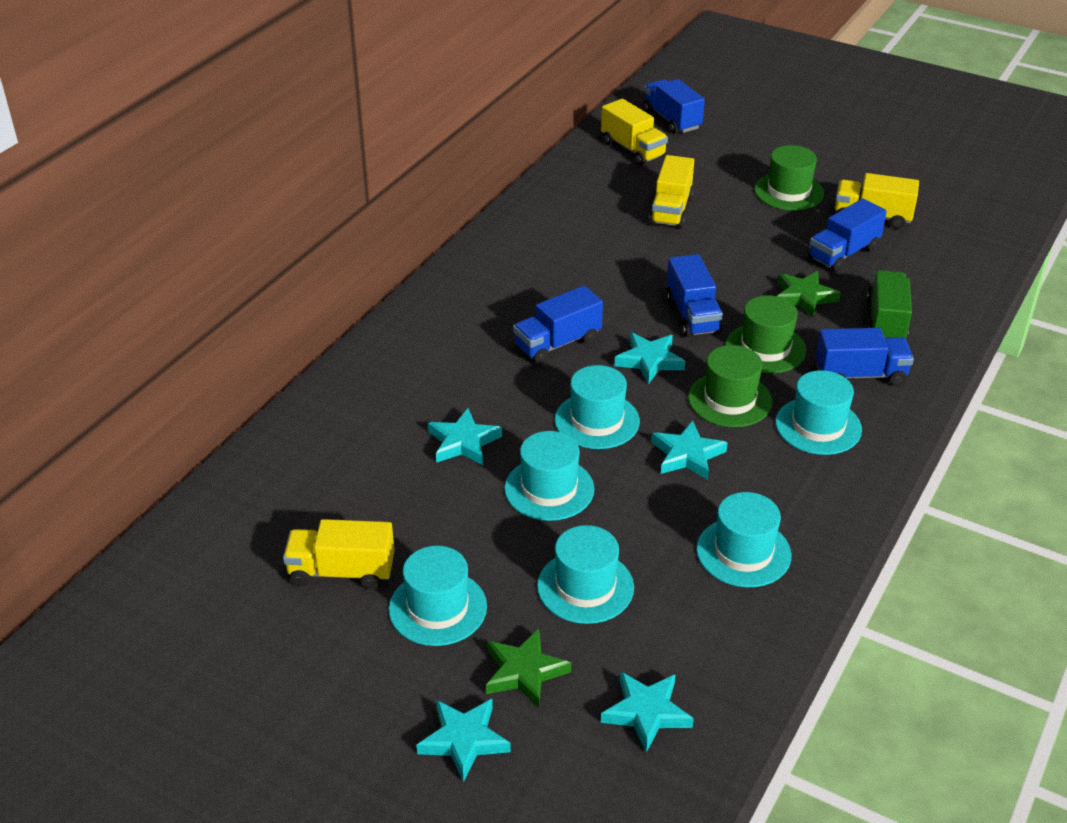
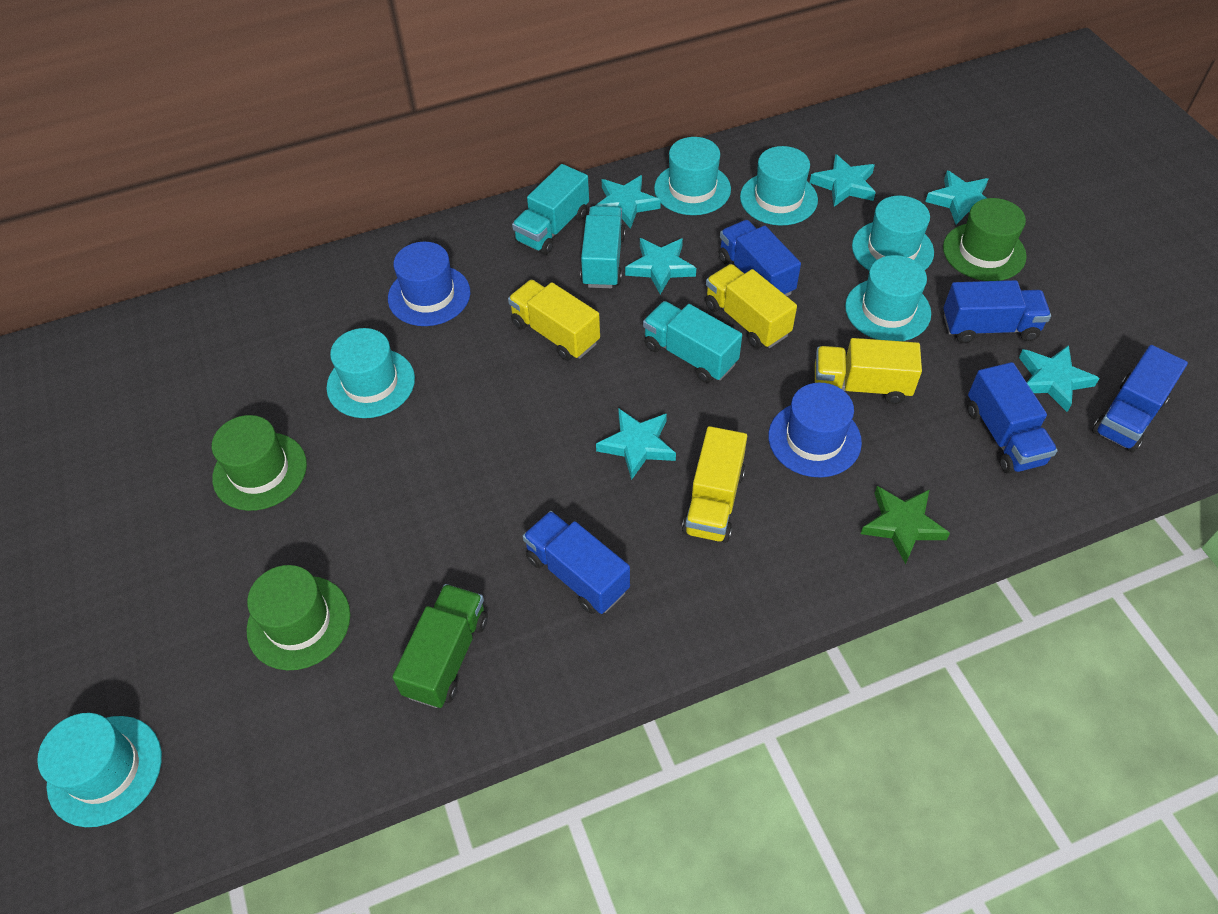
blue hat: 0 -> 2
green star: 2 -> 1
turquoise star: 5 -> 6
turquoise truck: 0 -> 3

